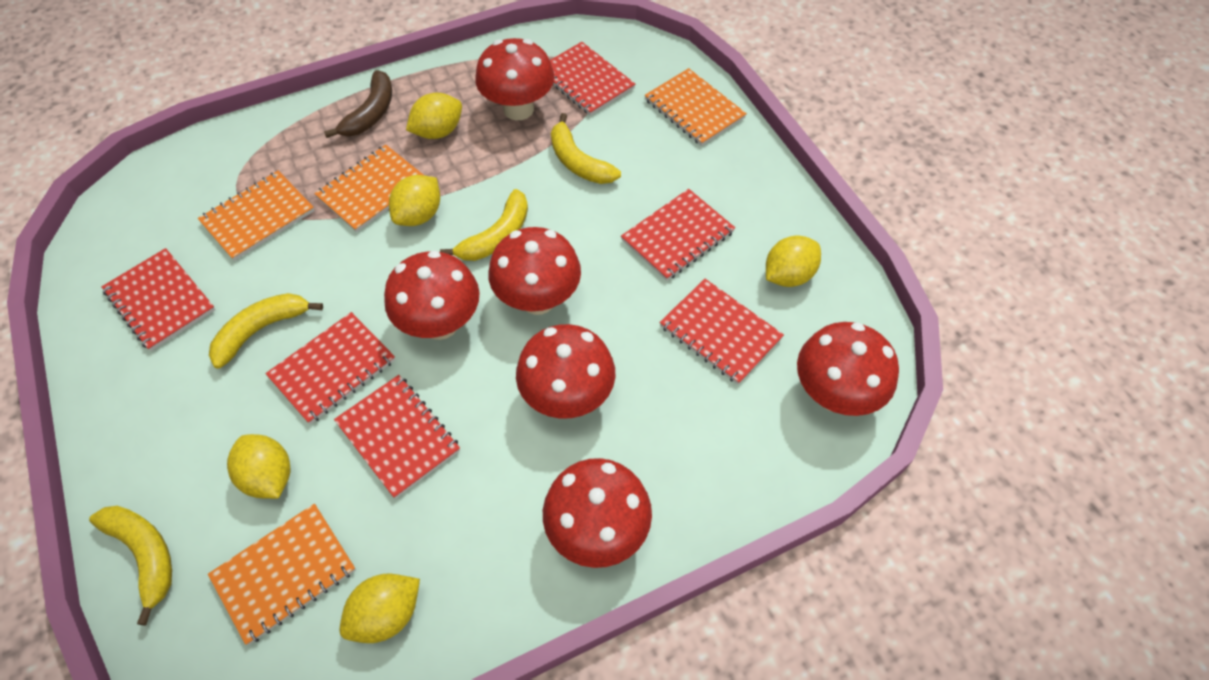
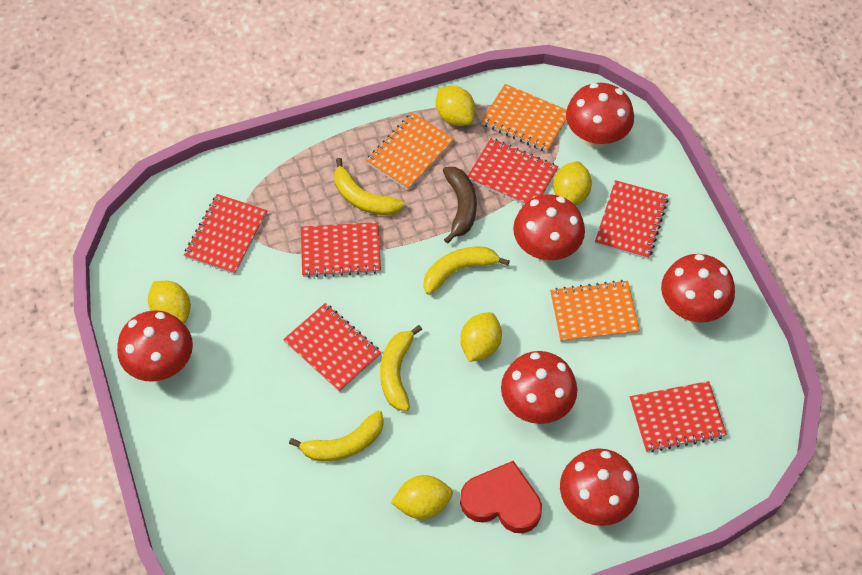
orange notebook: 4 -> 3
red heart: 0 -> 1

